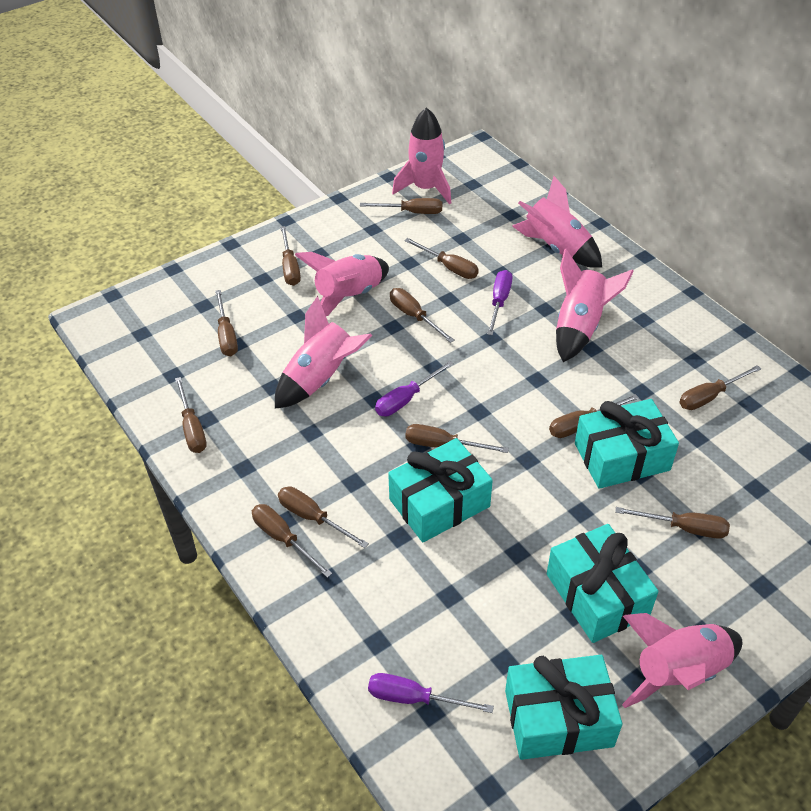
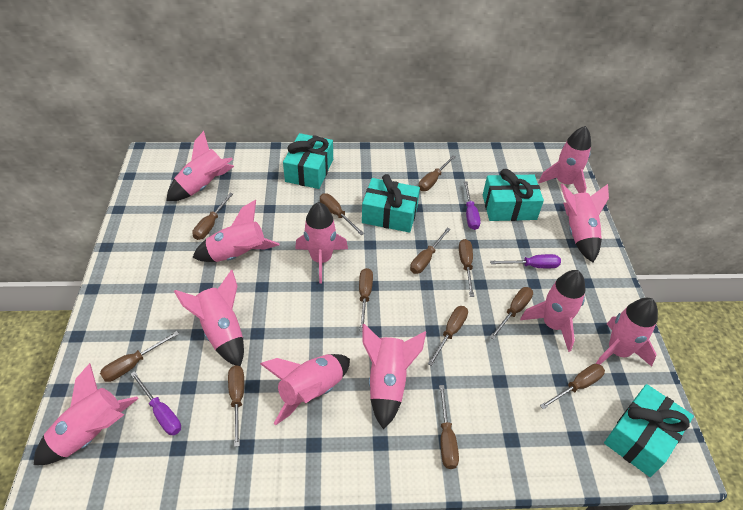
pink rocket: 6 -> 11

